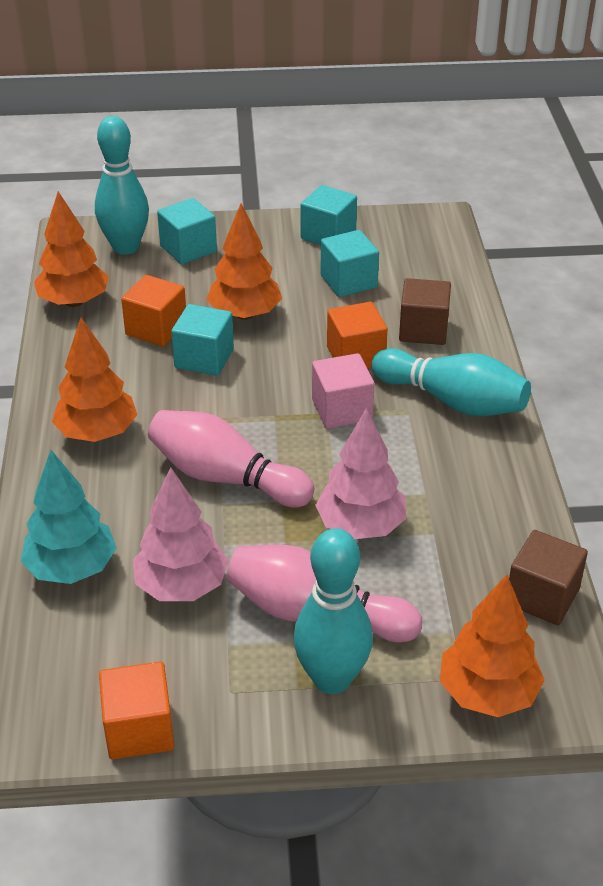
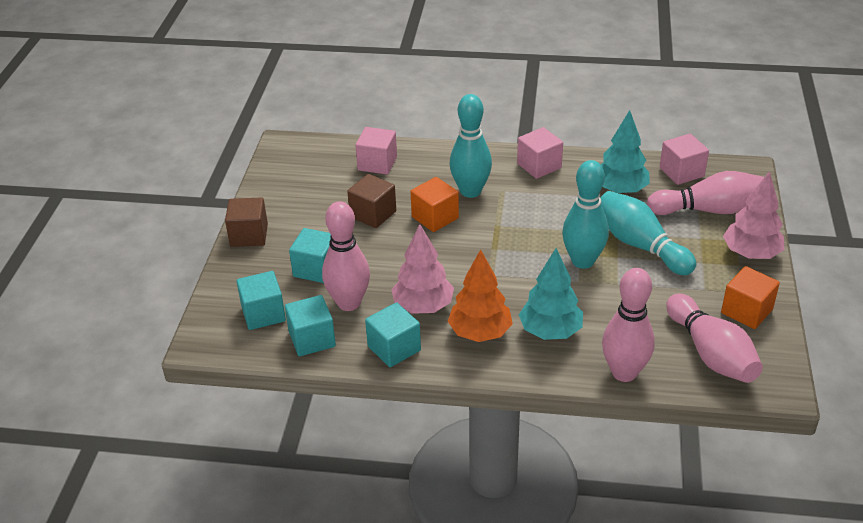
orange cube: 3 -> 2
orange tree: 4 -> 1
pink bowling pin: 2 -> 4
pink cube: 1 -> 3
turquoise tree: 1 -> 2

